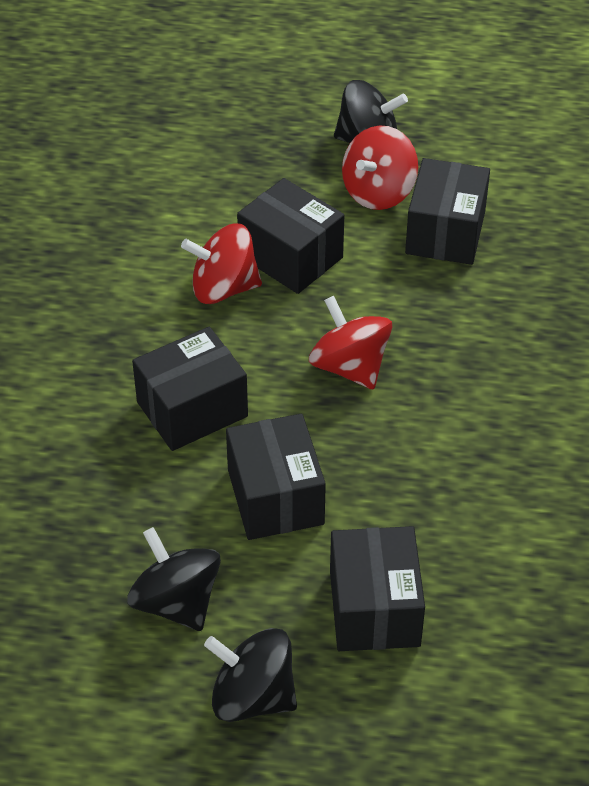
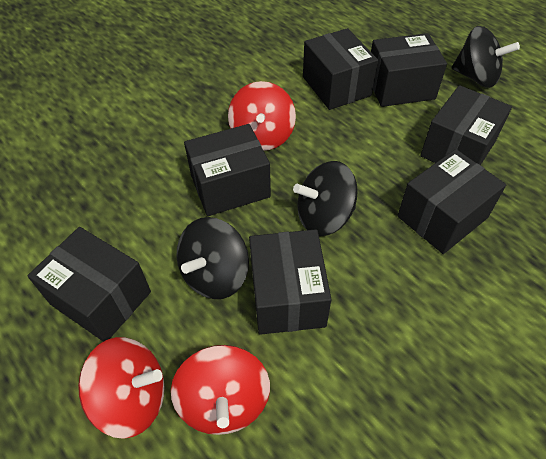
black box: 5 -> 7

